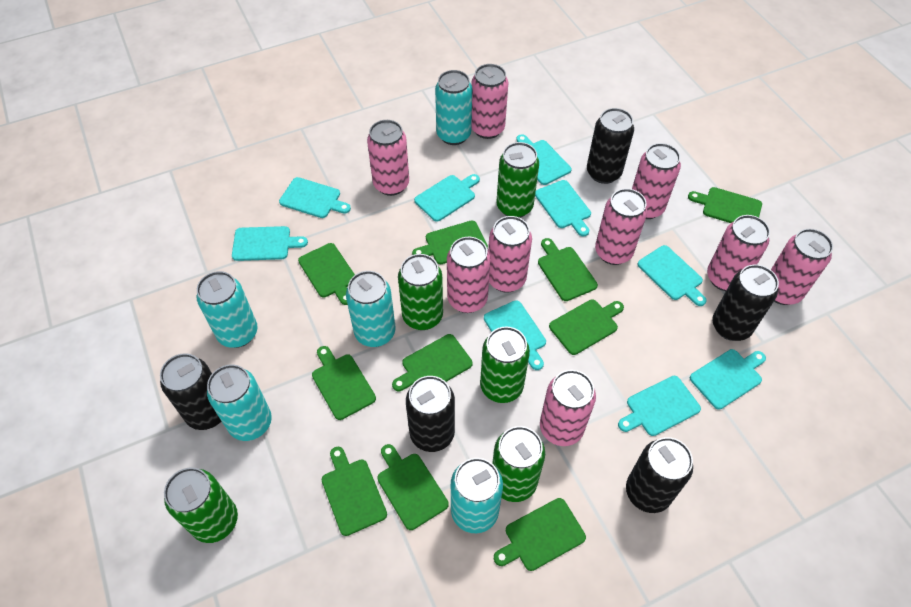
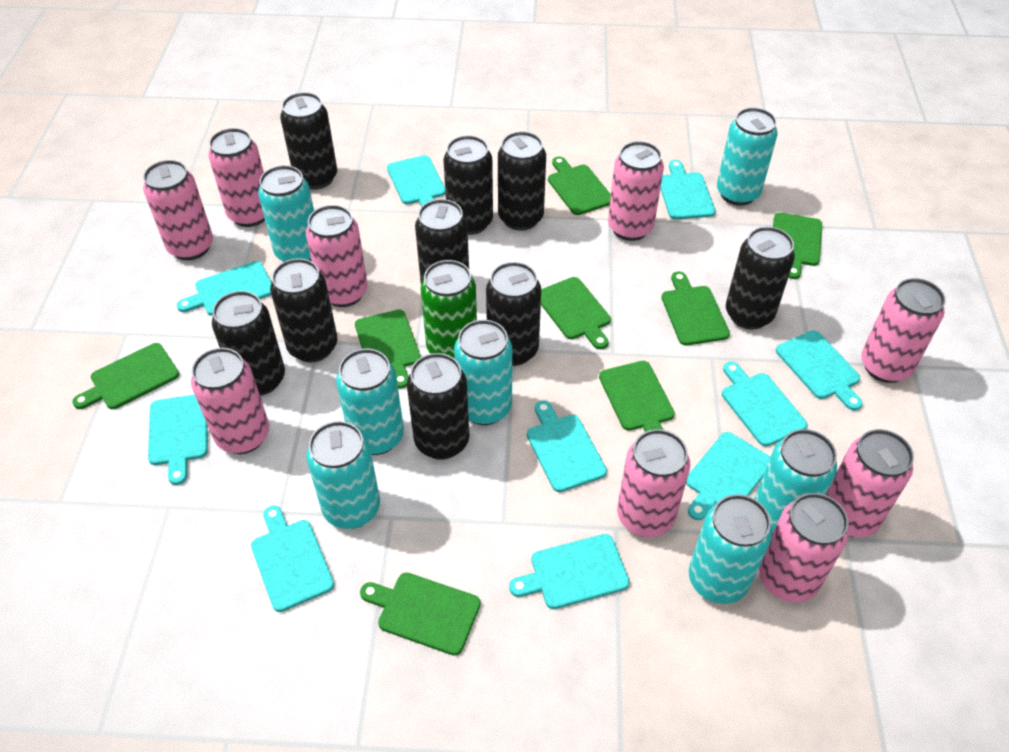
black can: 5 -> 9
green can: 5 -> 1
green cutting board: 10 -> 8
turquoise can: 5 -> 7
turquoise cutting board: 9 -> 10

